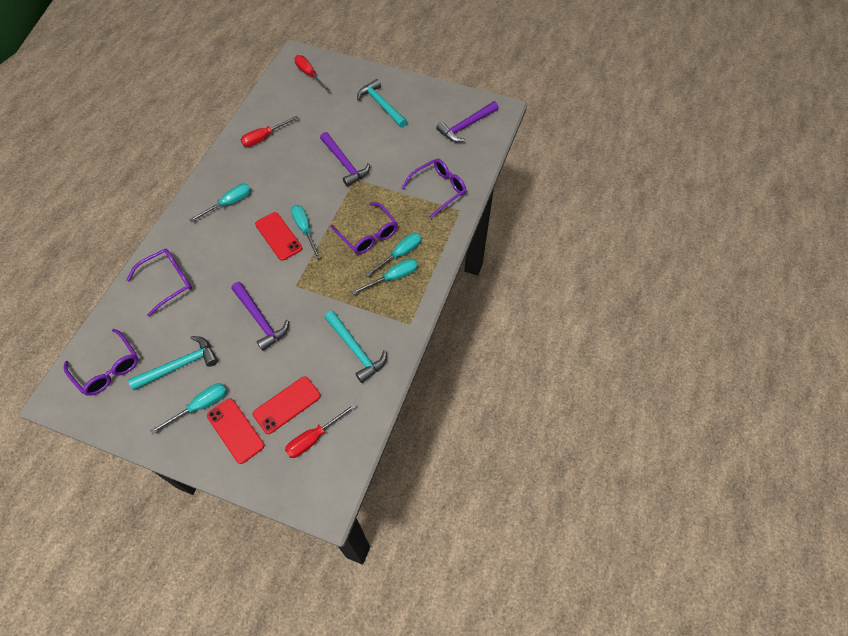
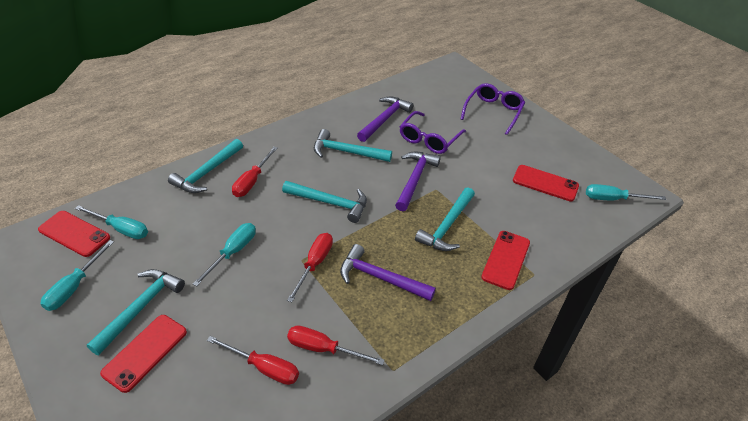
purple glasses: 4 -> 2
red phone: 3 -> 4
red screwdriver: 3 -> 4
turquoise hammer: 3 -> 5
turquoise screwdriver: 5 -> 4

